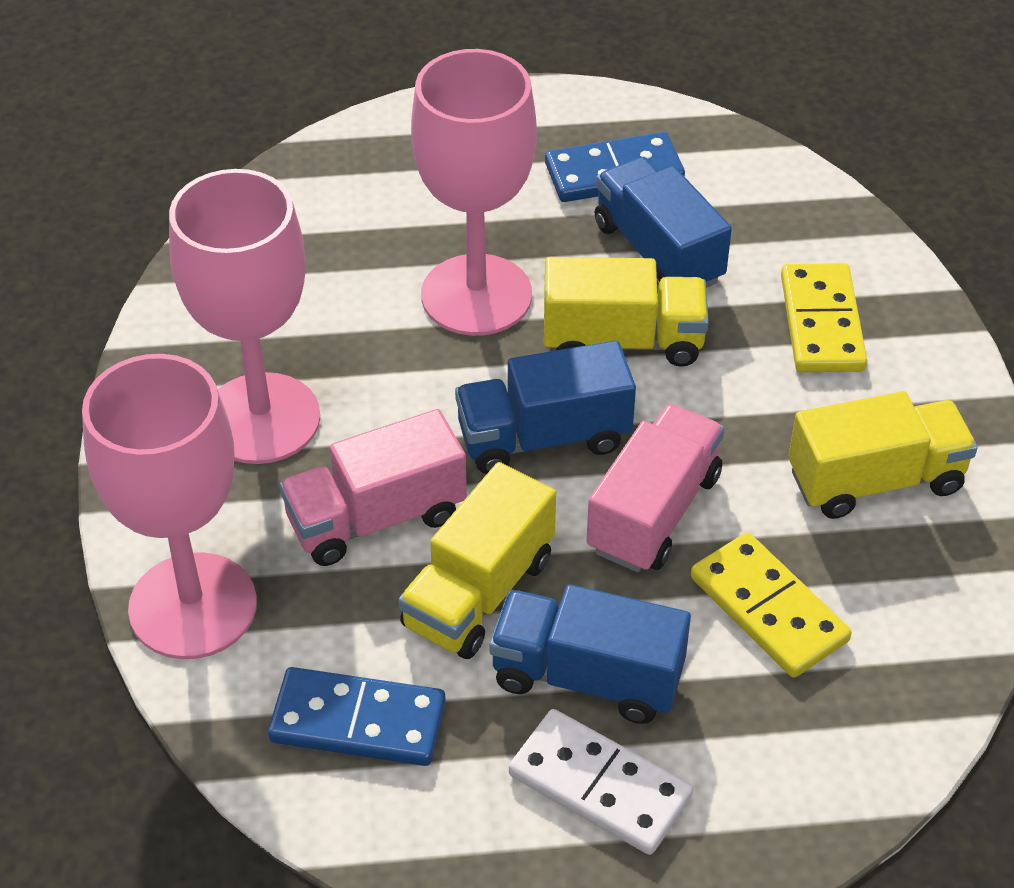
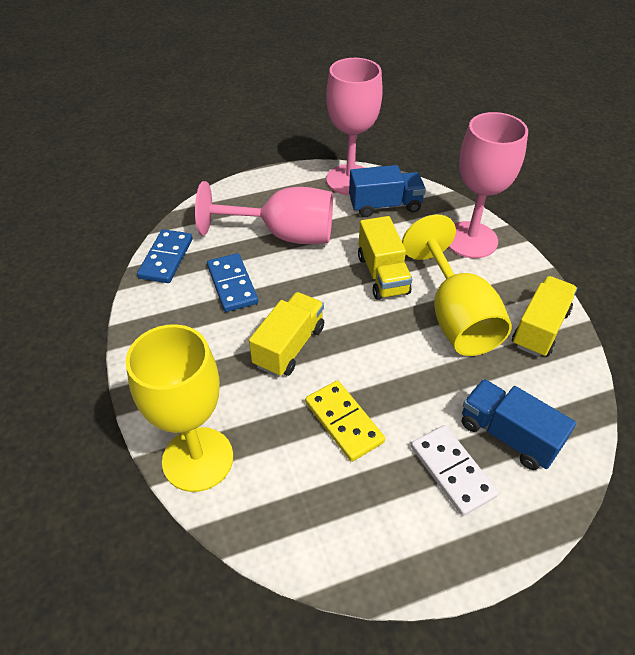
blue truck: 3 -> 2
pink truck: 2 -> 0
yellow domino: 2 -> 1
yellow goblet: 0 -> 2

